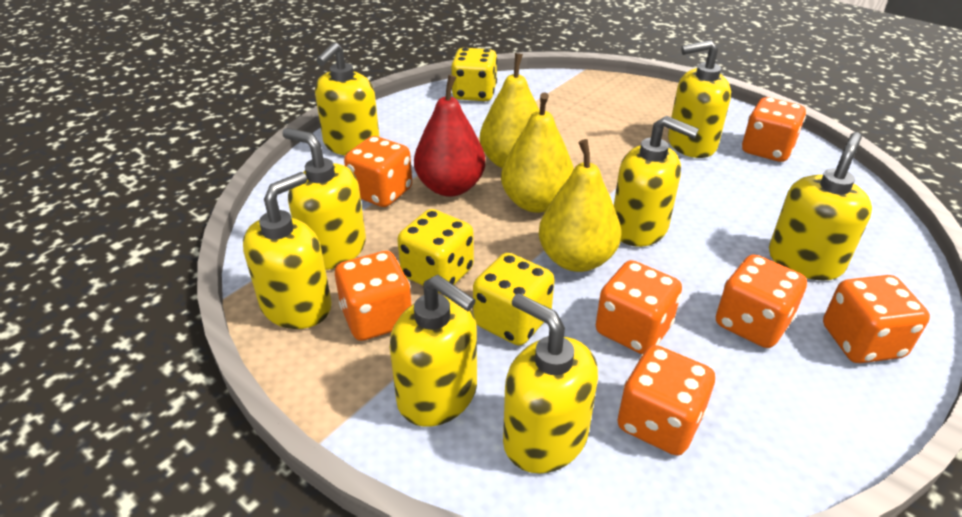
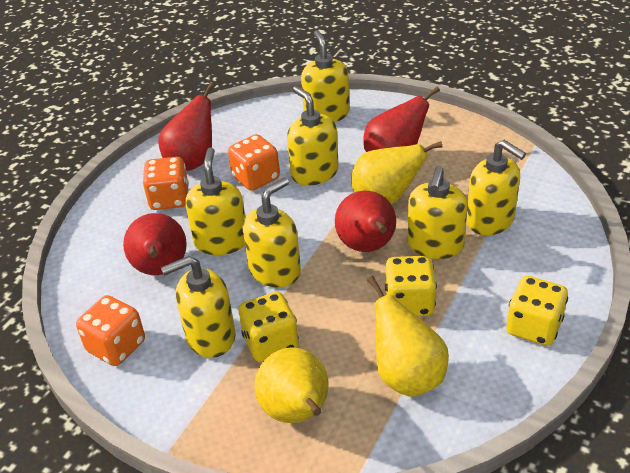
orange dice: 7 -> 3
red pear: 1 -> 4
yellow soap dispenser: 8 -> 7

